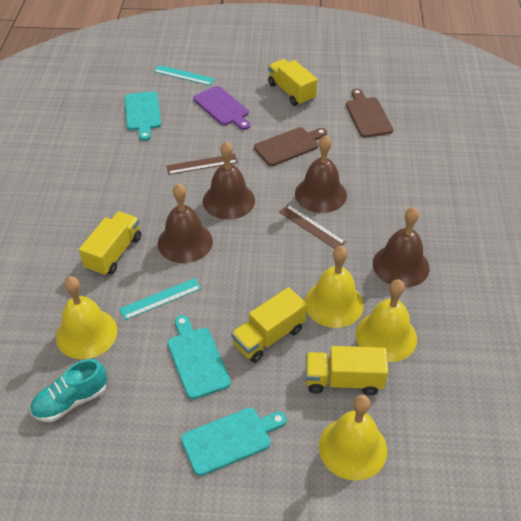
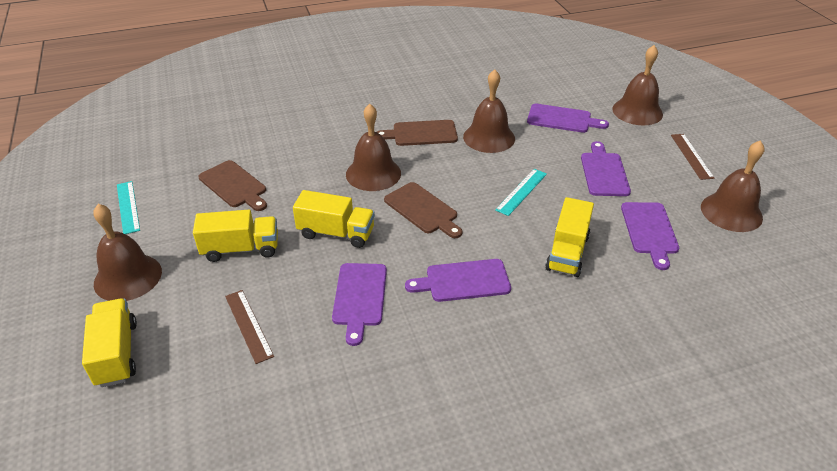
brown bell: 4 -> 5
brown cutting board: 2 -> 3
purple cutting board: 1 -> 5
turquoise cutting board: 3 -> 0
turquoise shoe: 1 -> 0
yellow bell: 4 -> 0

